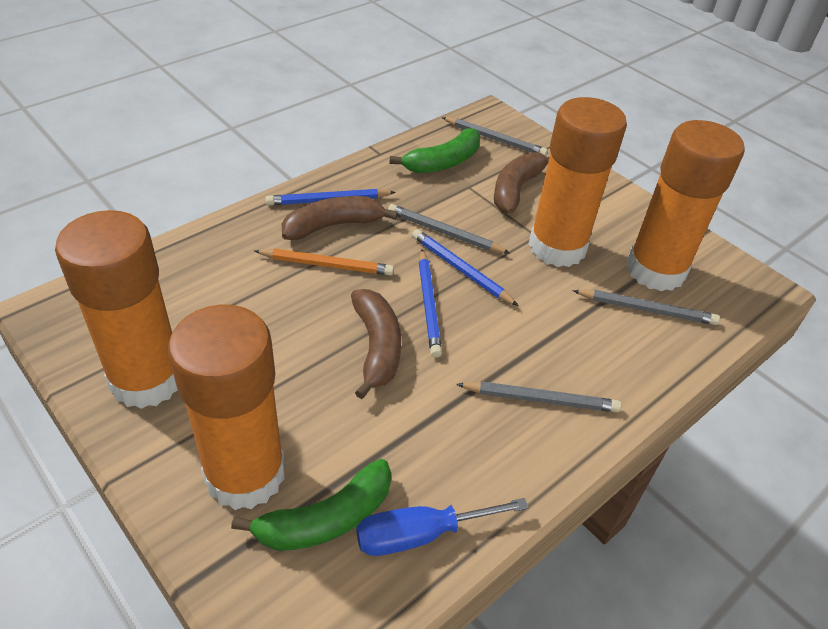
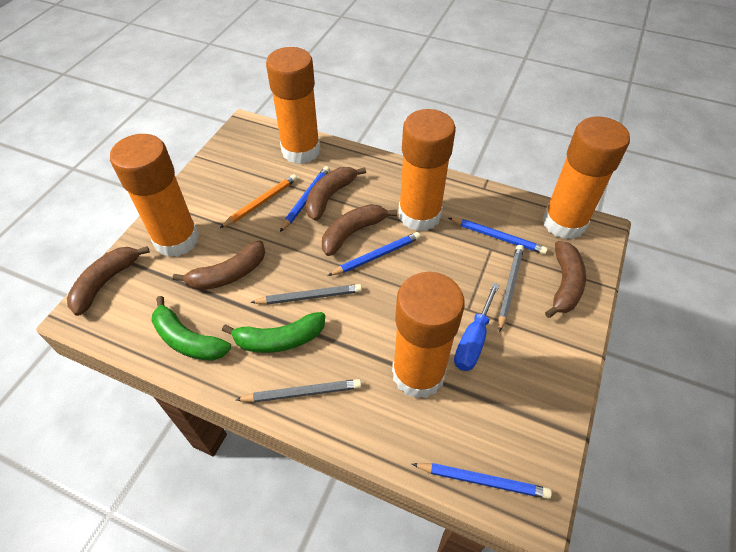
blue pencil: 3 -> 4
brown banana: 3 -> 5
grey pencil: 4 -> 3
orange glue stick: 4 -> 5

